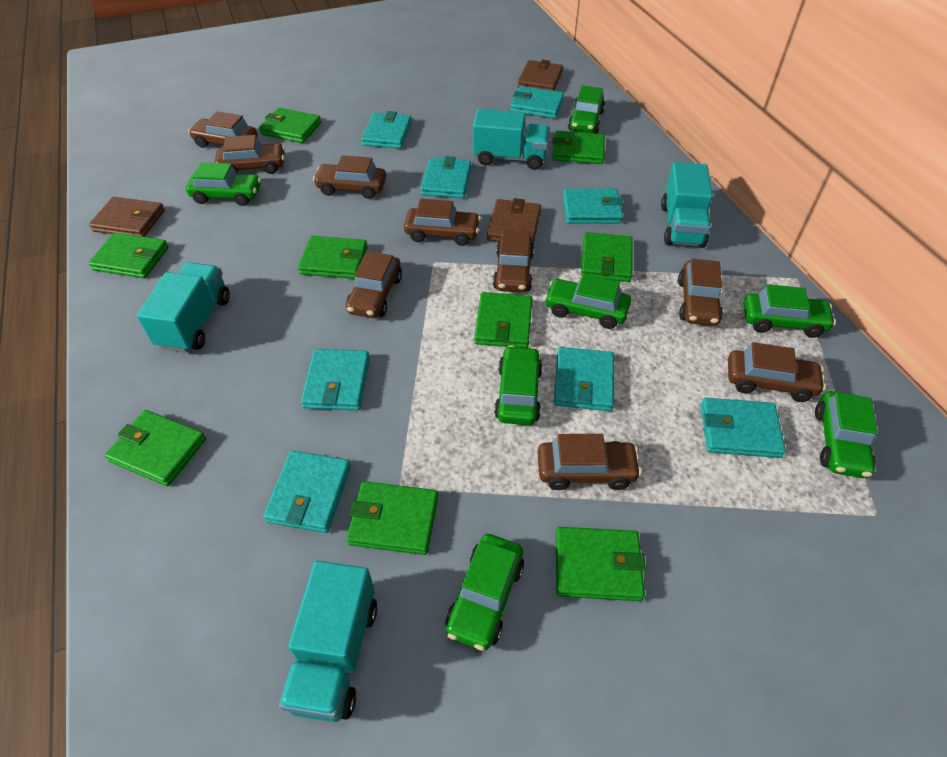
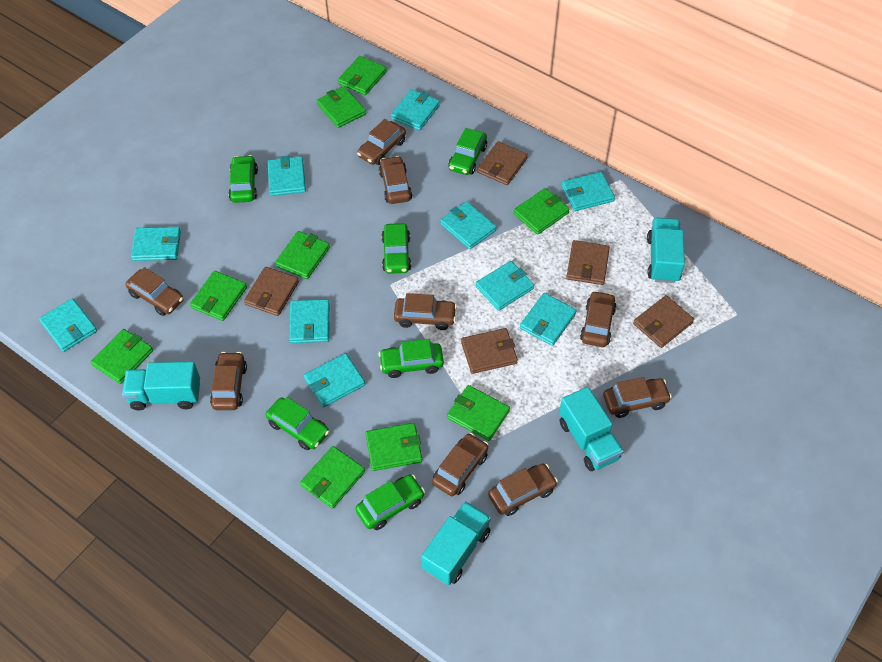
brown wallet: 3 -> 5
green car: 7 -> 6
turquoise wallet: 8 -> 10

